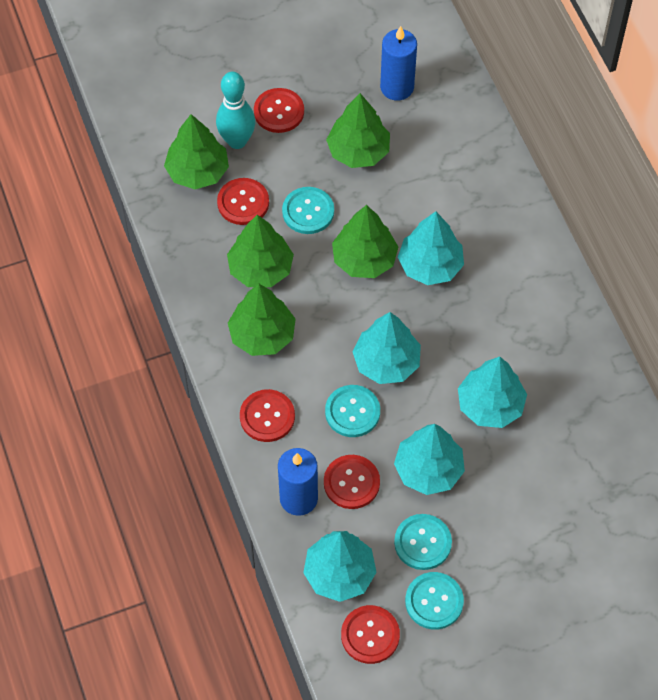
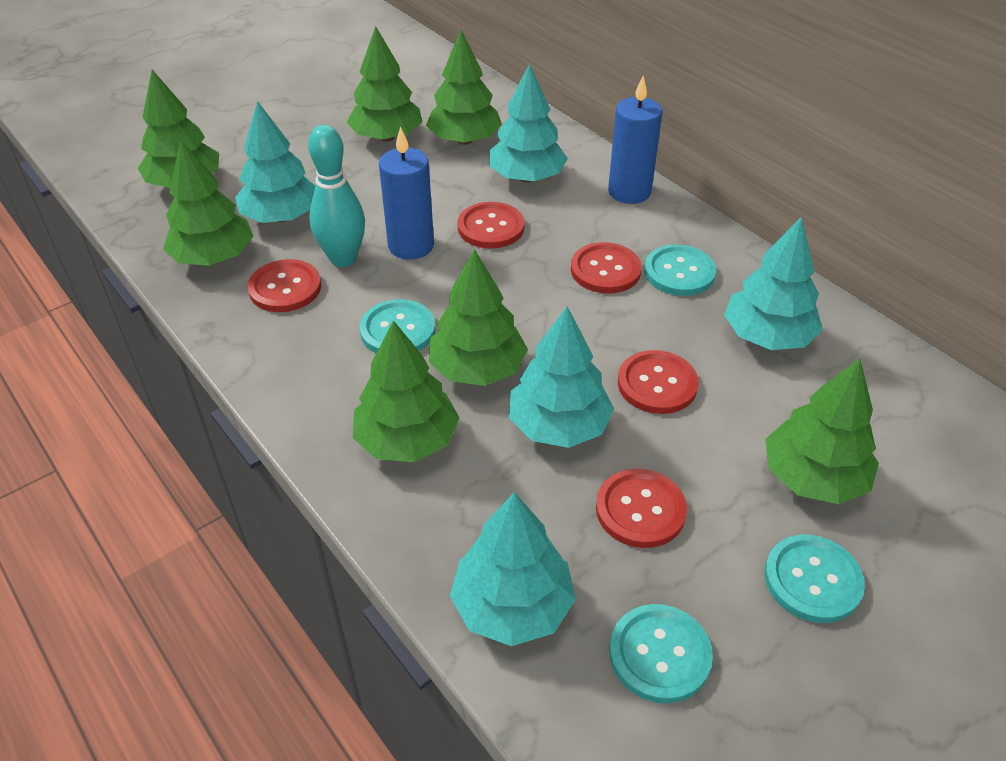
green tree: 5 -> 7

